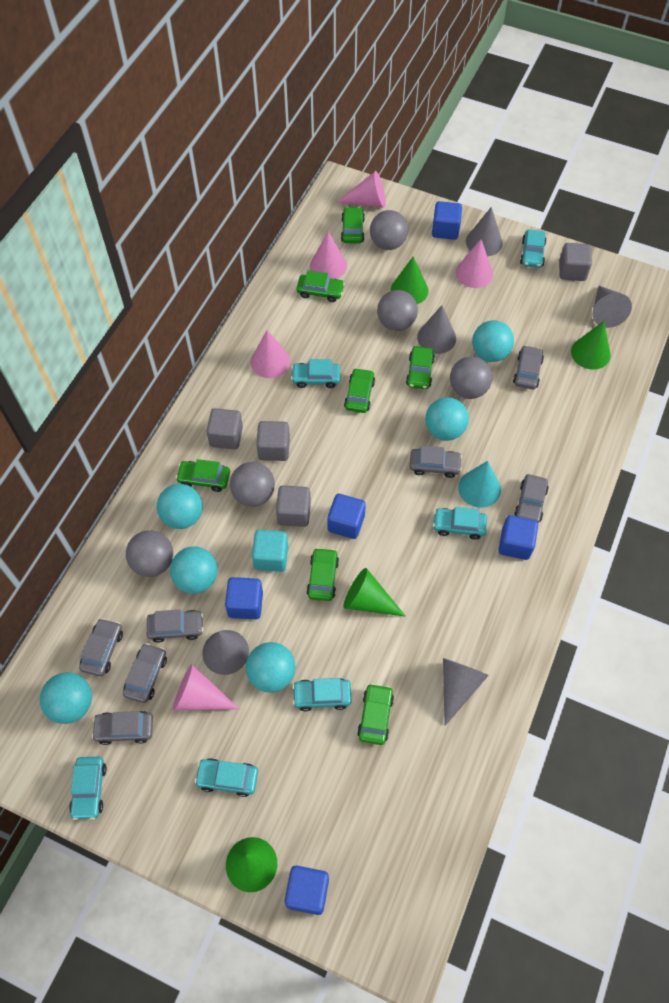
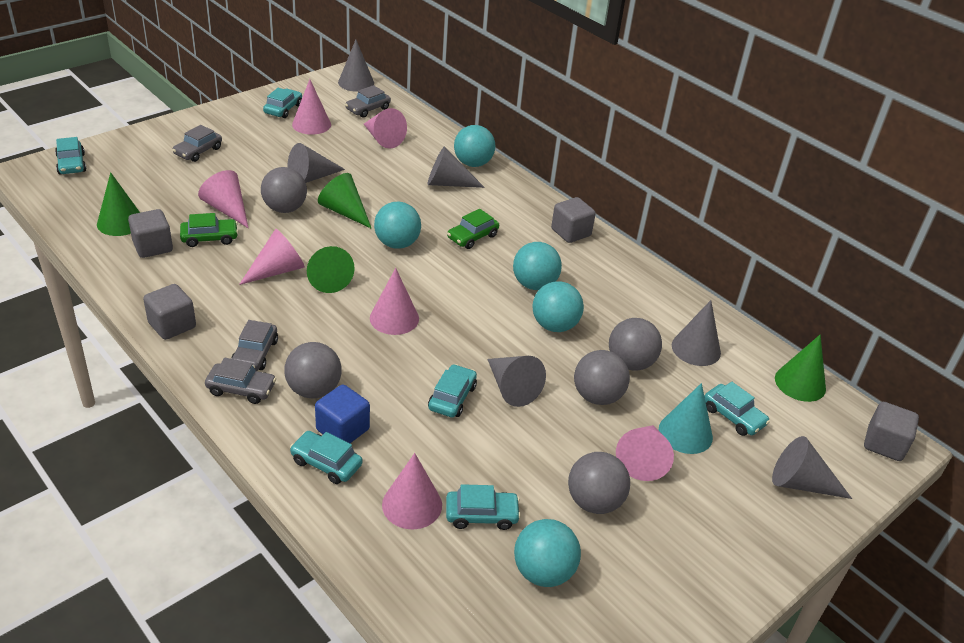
blue cube: 5 -> 1
green car: 7 -> 2
grey car: 7 -> 4
grey cone: 5 -> 6
pink cone: 5 -> 7
turquoise ball: 6 -> 5
turquoise cube: 1 -> 0

